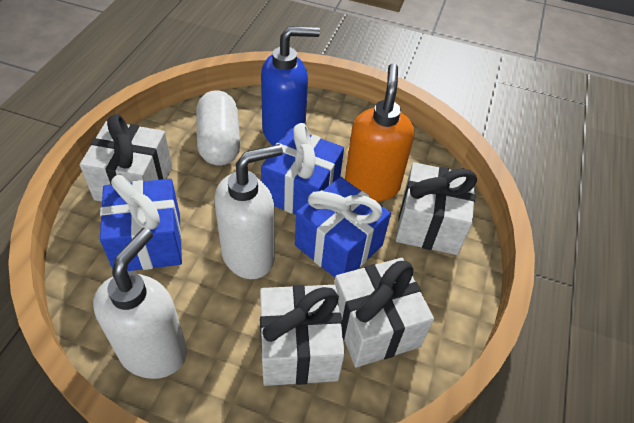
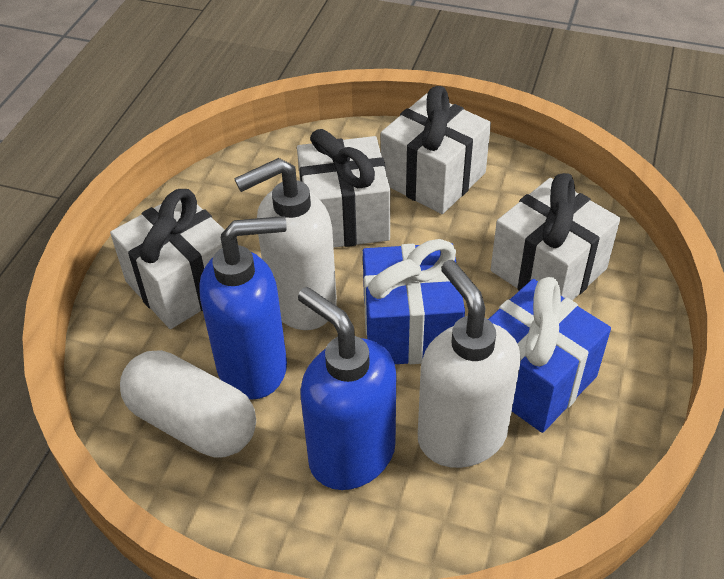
blue gift: 3 -> 2
blue soap dispenser: 1 -> 2
orange soap dispenser: 1 -> 0

